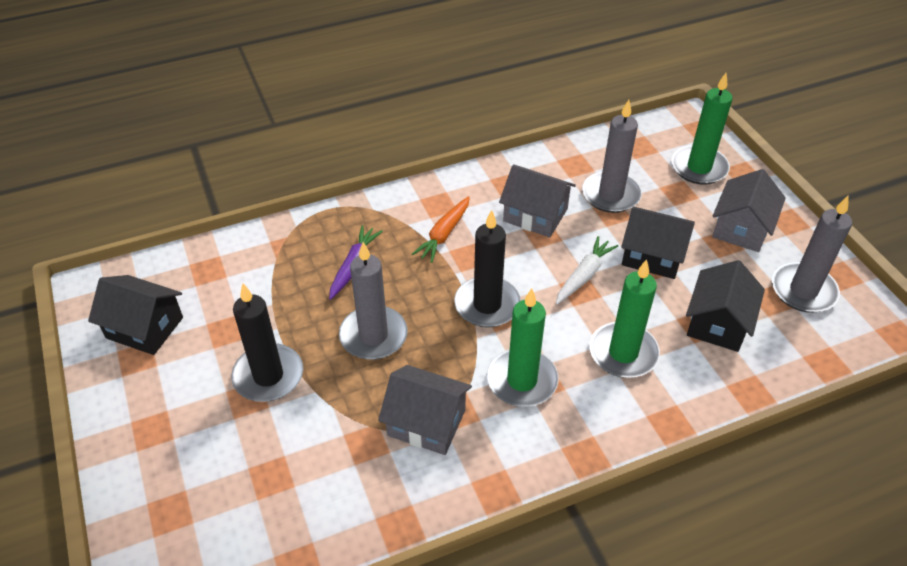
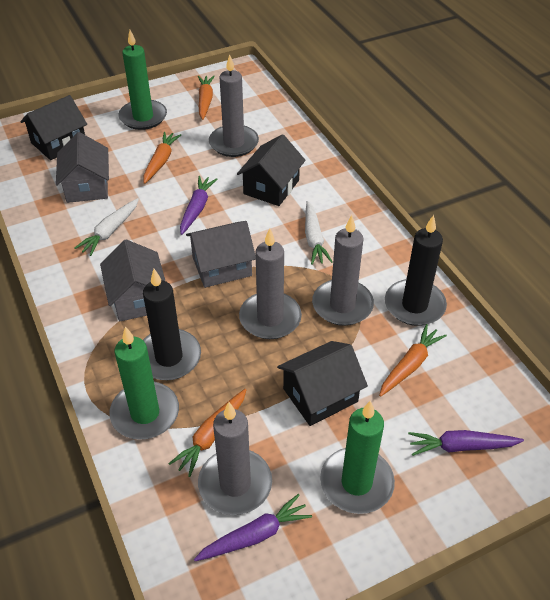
grey candle: 3 -> 4
orange carrot: 1 -> 4
purple carrot: 1 -> 3
white carrot: 1 -> 2

